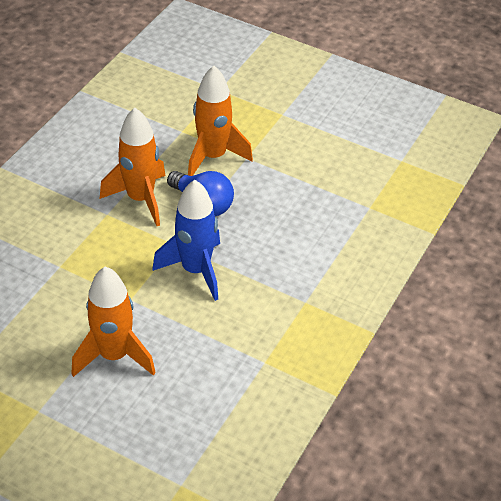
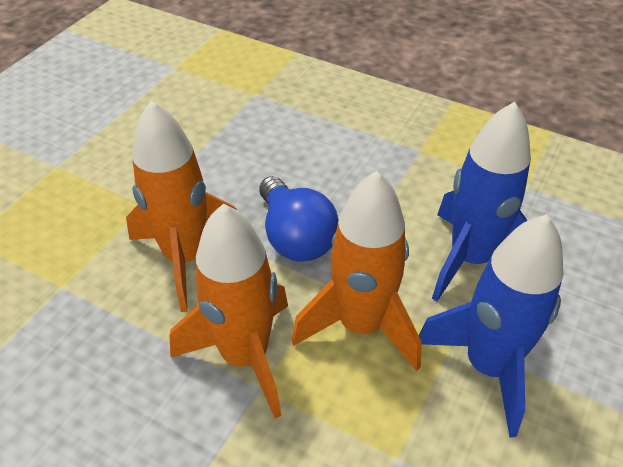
blue rocket: 1 -> 2

